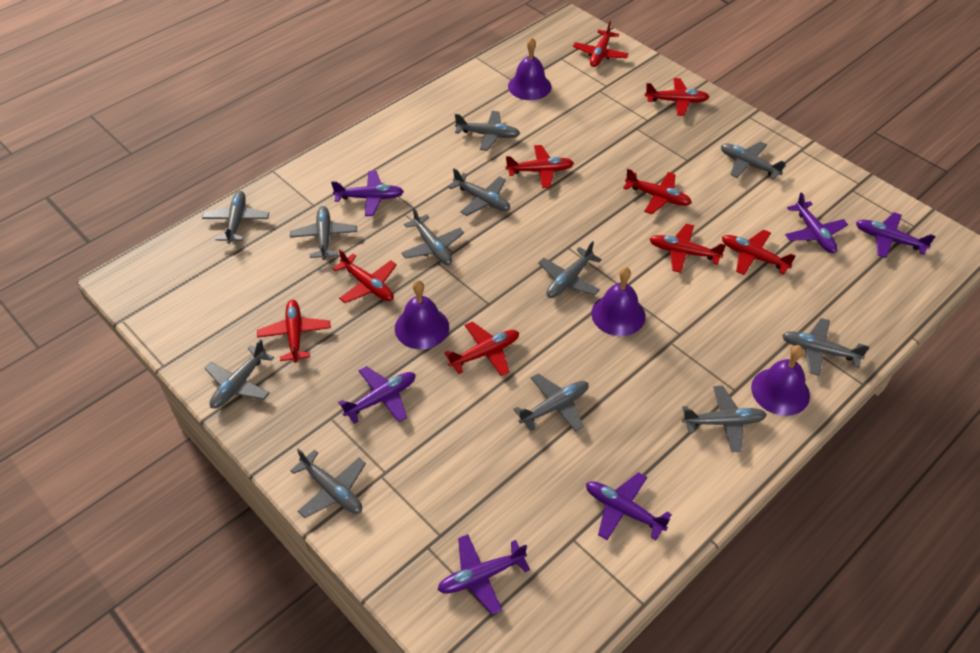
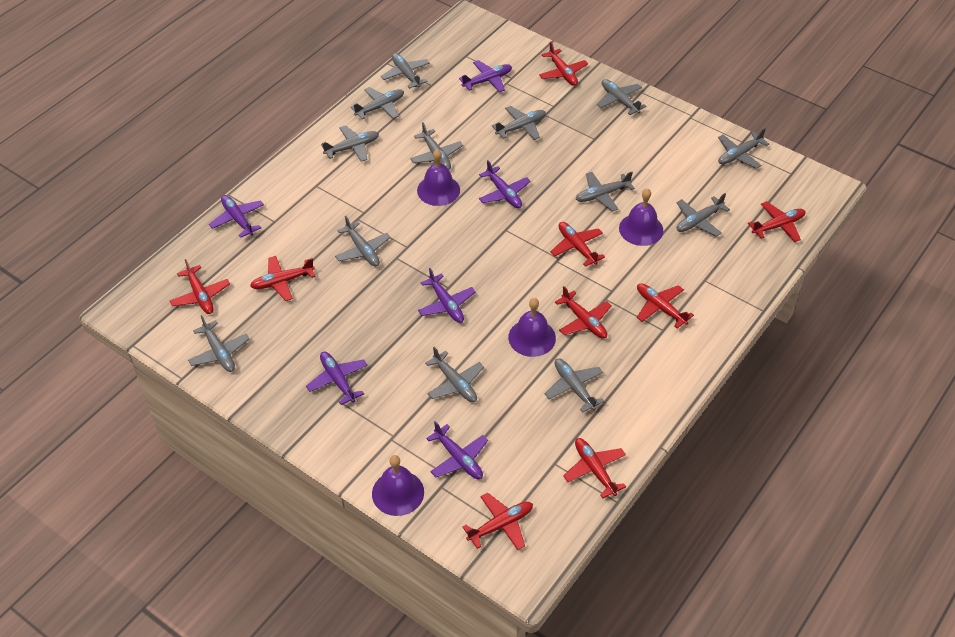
grey plane: 12 -> 13

